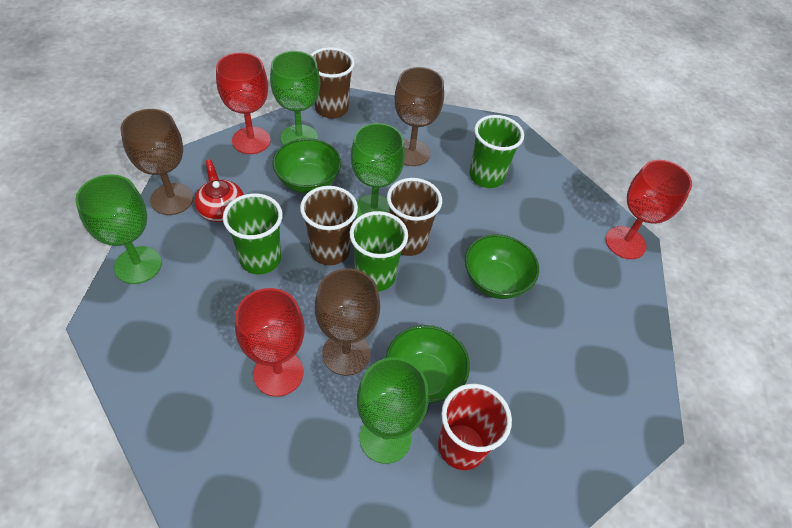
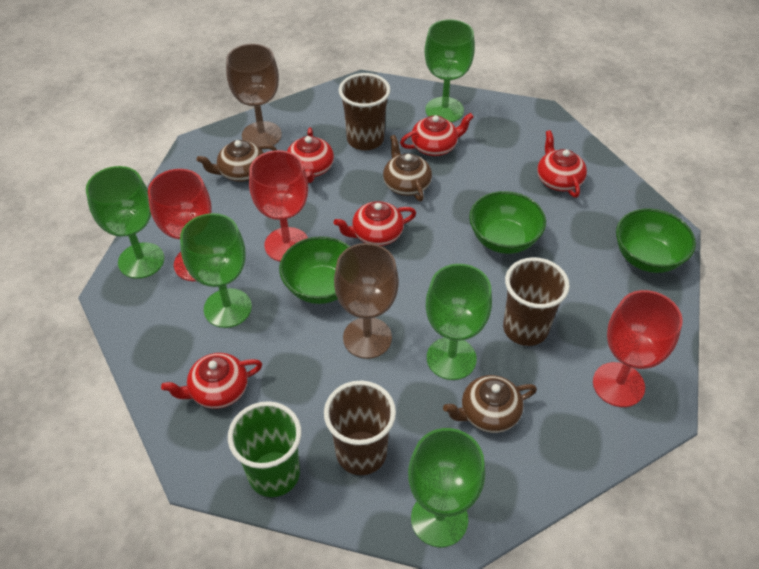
brown goblet: 3 -> 2
brown teapot: 0 -> 3
green cup: 3 -> 1
green goblet: 4 -> 5
red cup: 1 -> 0
red teapot: 1 -> 5

